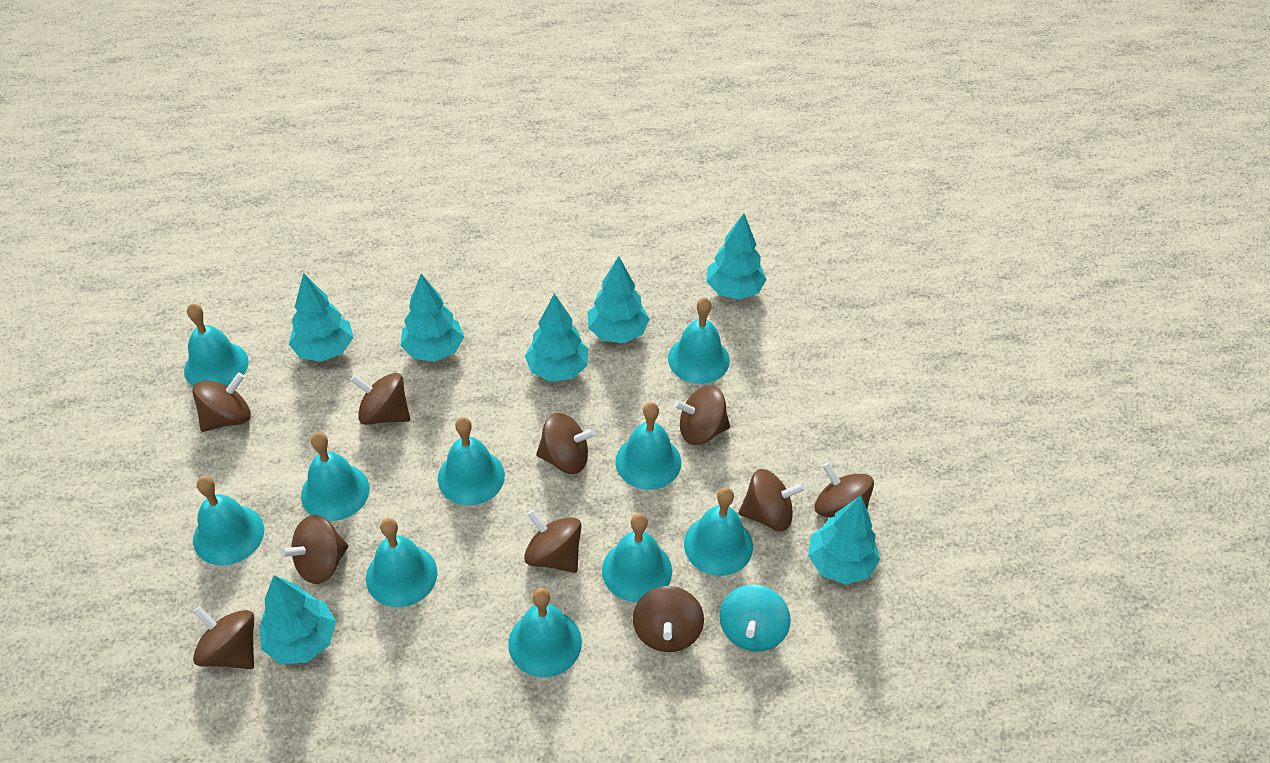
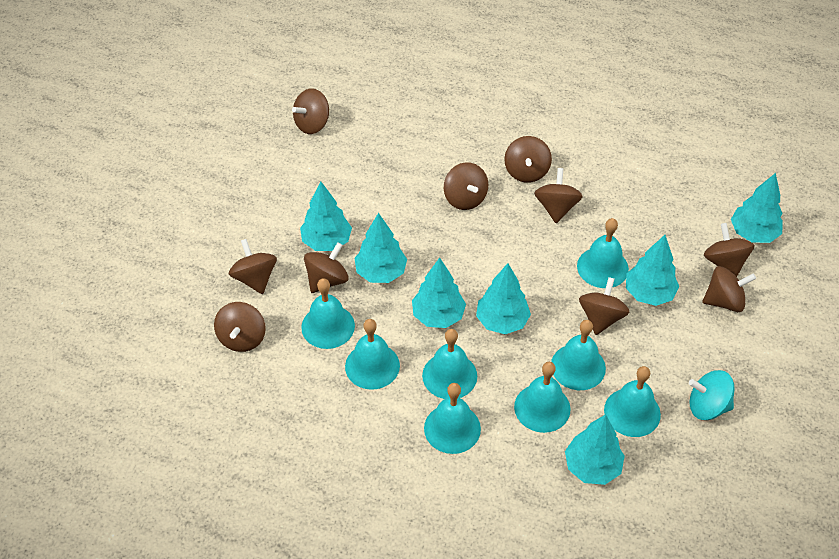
turquoise bell: 10 -> 8

